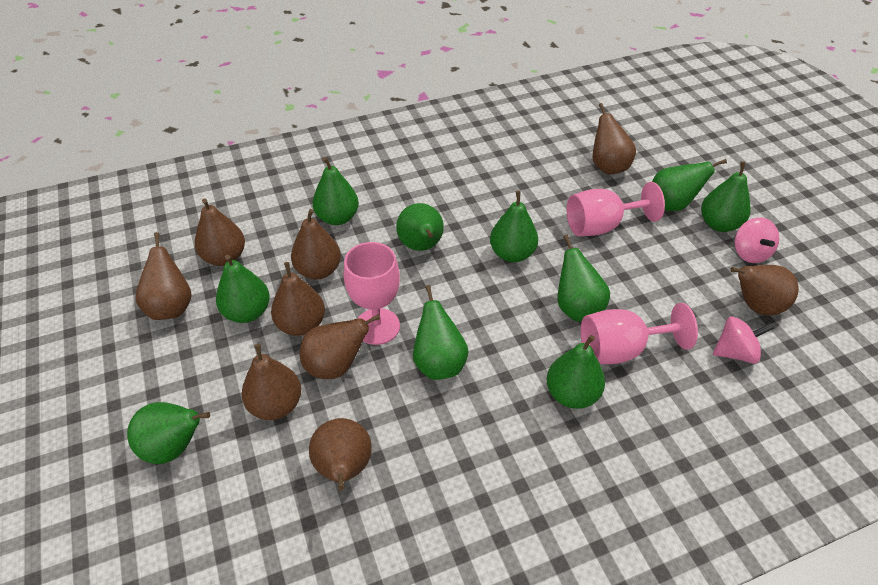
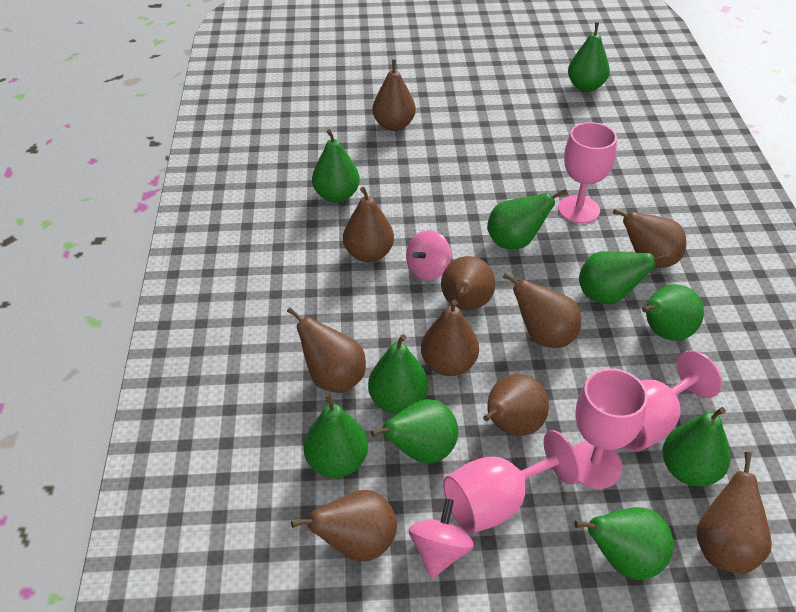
brown pear: 9 -> 10
pink goblet: 3 -> 4

